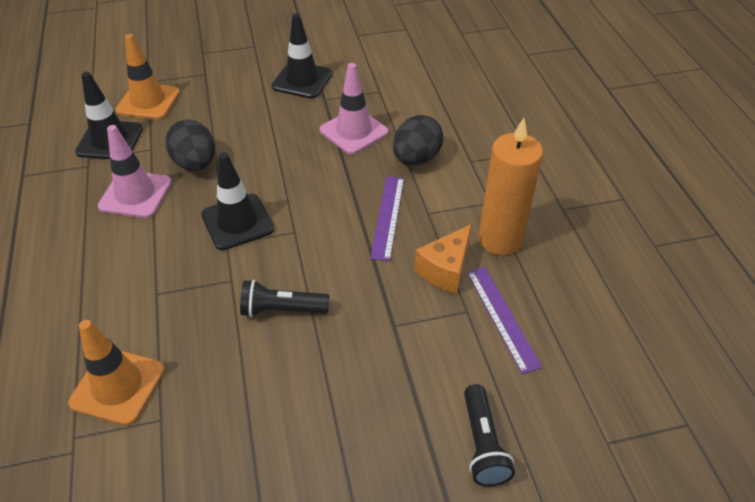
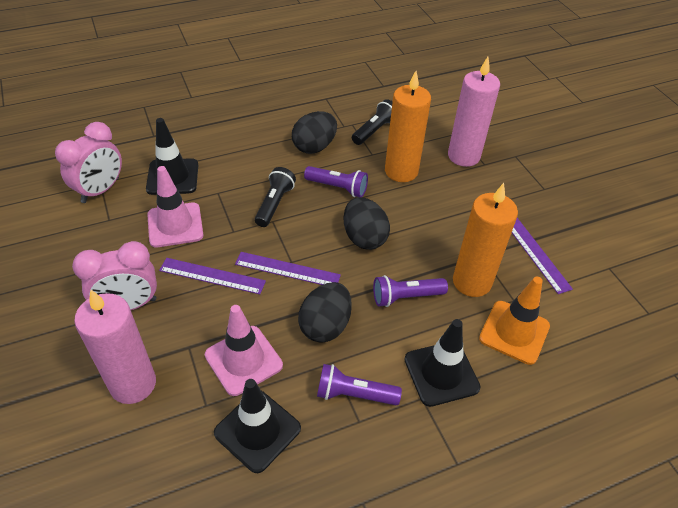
black egg: 2 -> 3
orange candle: 1 -> 2
orange cheese: 1 -> 0
orange traffic cone: 2 -> 1
pink candle: 0 -> 2
pink clock: 0 -> 2
purple flashlight: 0 -> 3
purple ruler: 2 -> 3

